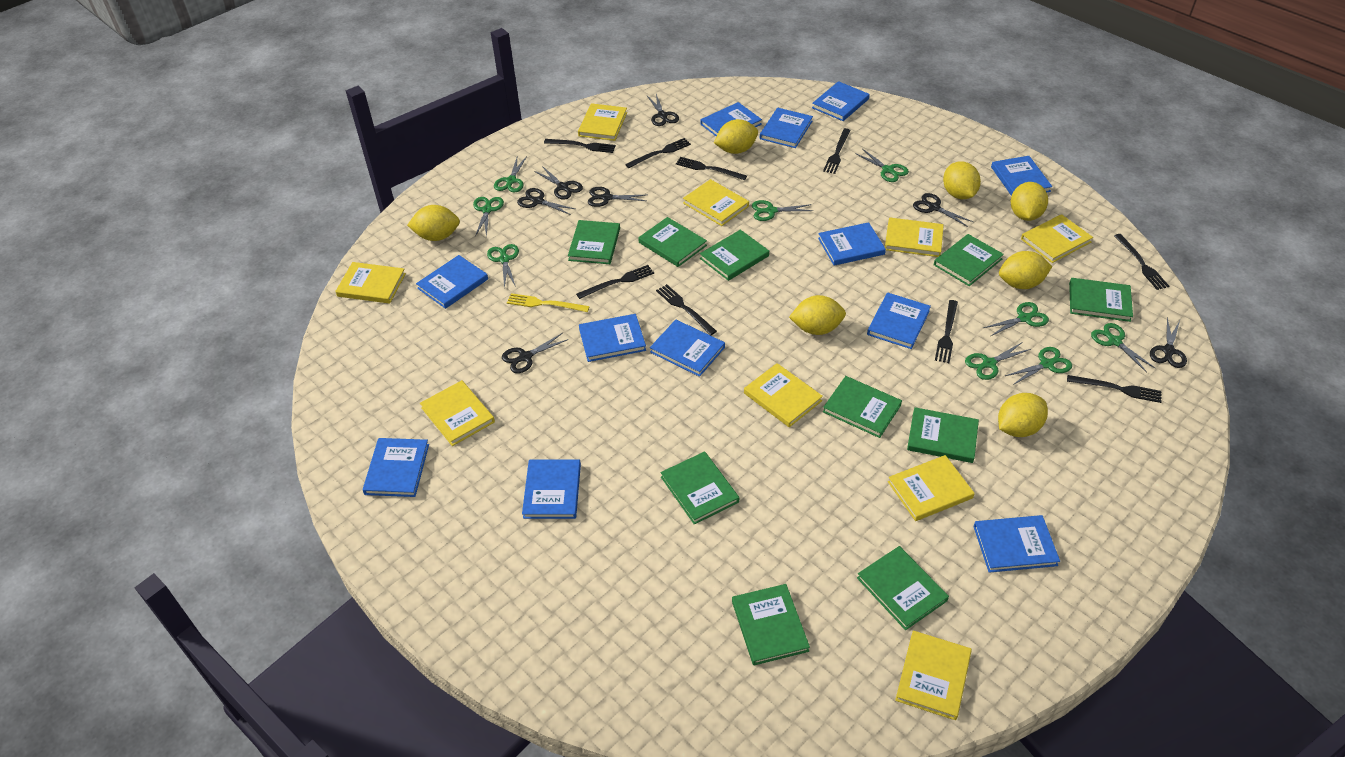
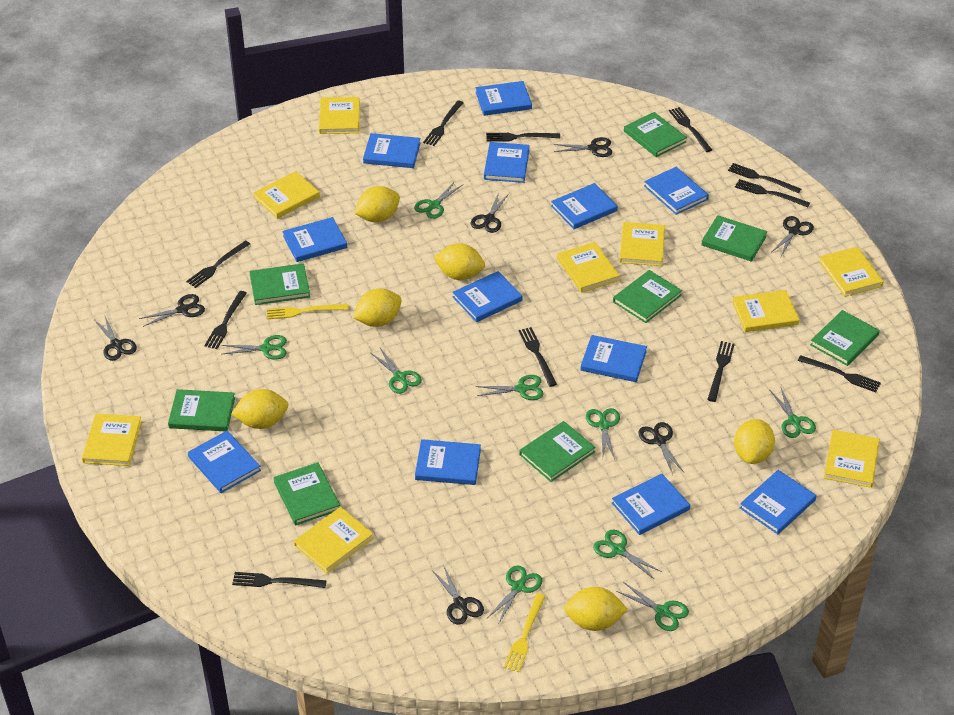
black fork: 9 -> 11
green book: 10 -> 8
yellow fork: 1 -> 2
yellow lemon: 7 -> 6

